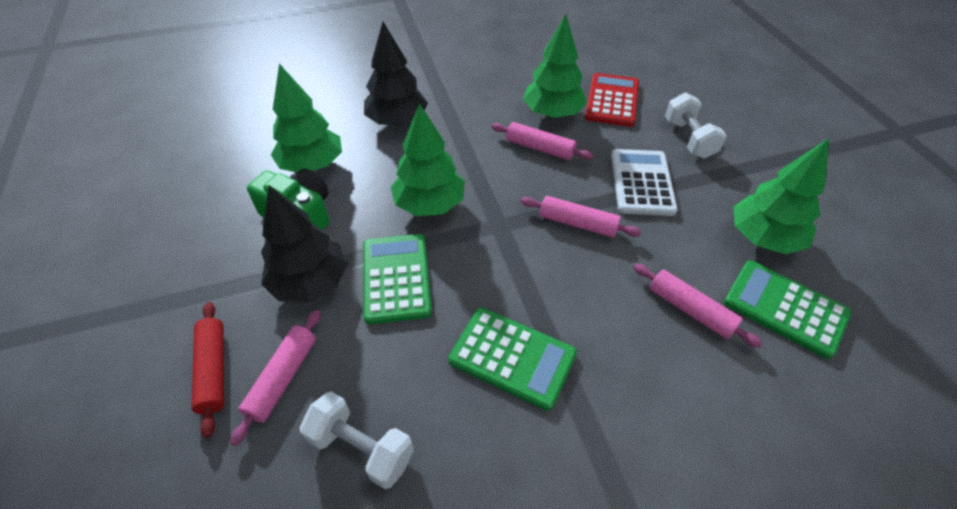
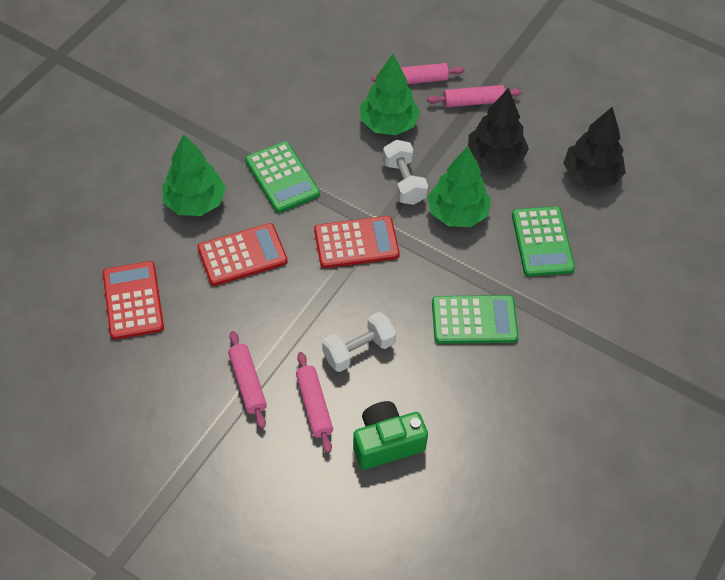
green tree: 4 -> 3
red calculator: 1 -> 3
red rolling pin: 1 -> 0
white calculator: 1 -> 0

